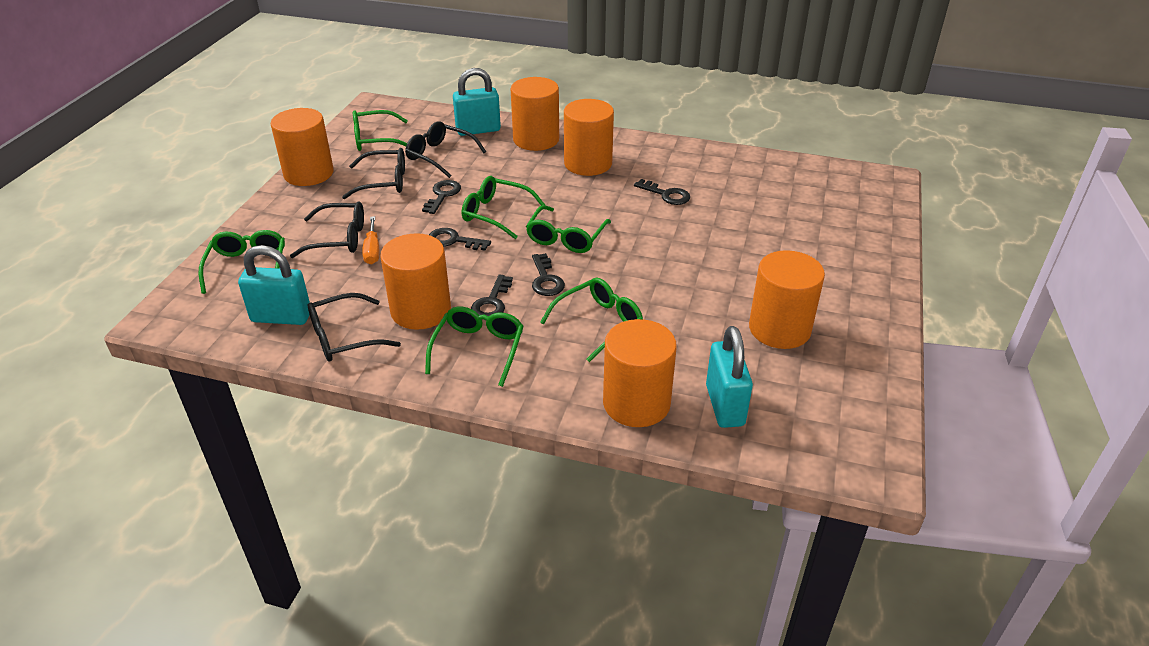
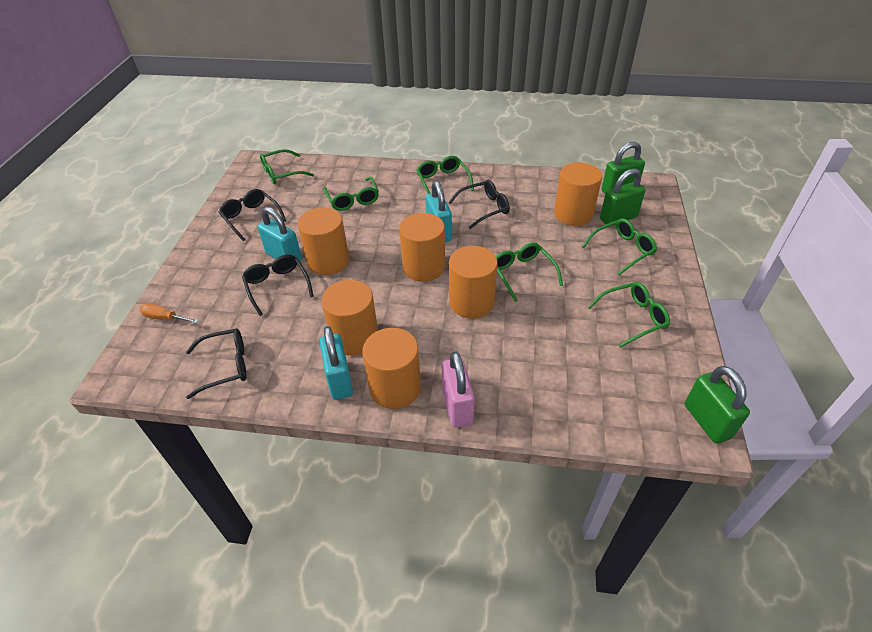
black key: 5 -> 0
green padlock: 0 -> 3
pink padlock: 0 -> 1

